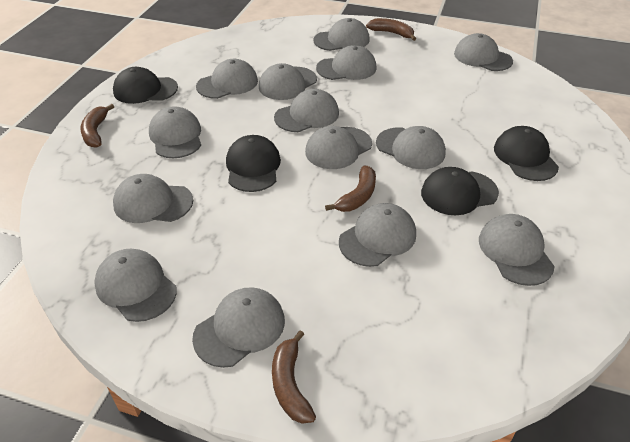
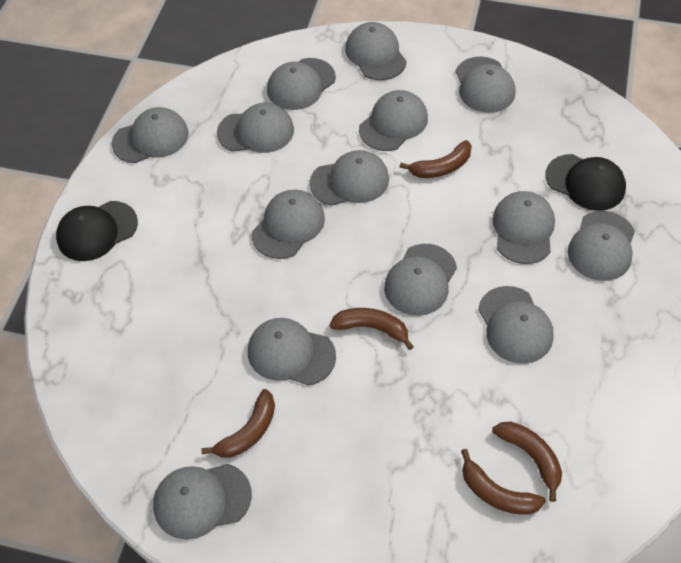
black cap: 4 -> 2
brown banana: 4 -> 5

